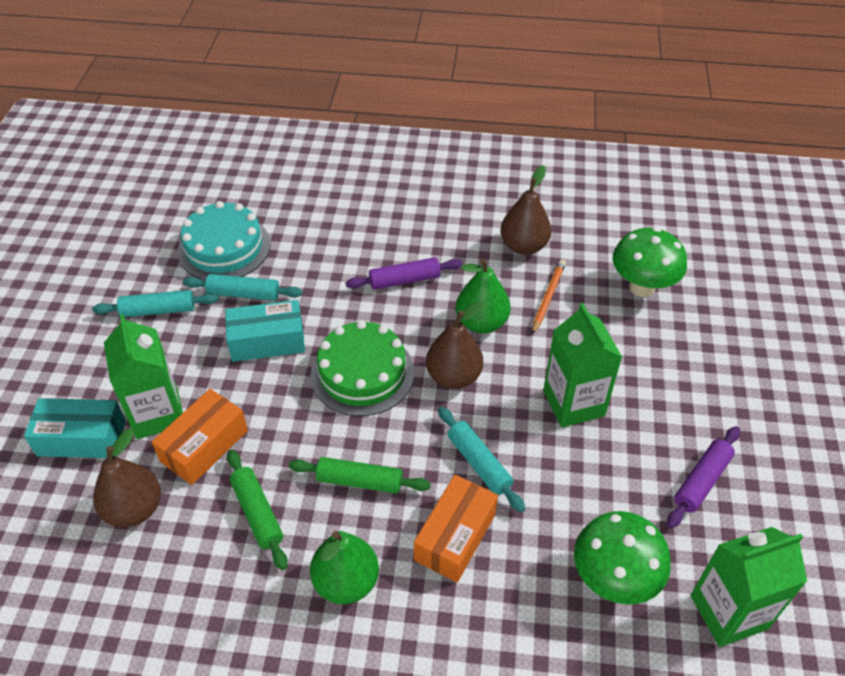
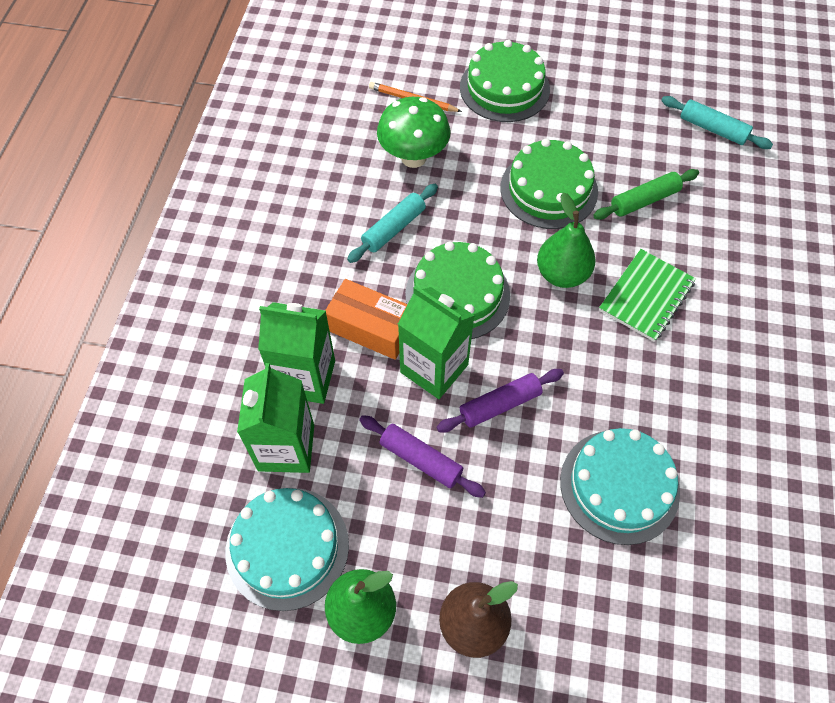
brown pear: 3 -> 1
green cake: 1 -> 3
green mushroom: 2 -> 1
green notebook: 0 -> 1
green rolling pin: 2 -> 1
orange box: 2 -> 1
turquoise box: 2 -> 0
turquoise cake: 1 -> 2
turquoise rolling pin: 3 -> 2

